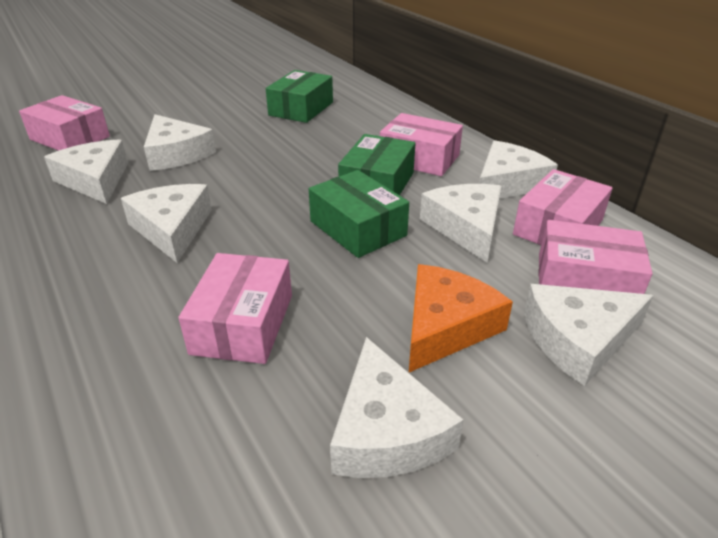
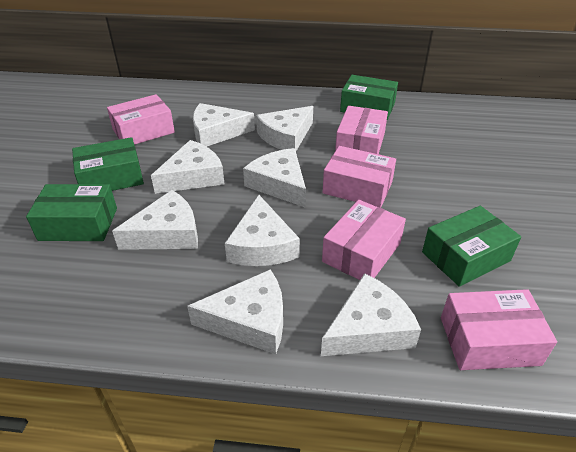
green box: 3 -> 4
orange cheese: 1 -> 0
white cheese: 7 -> 8

